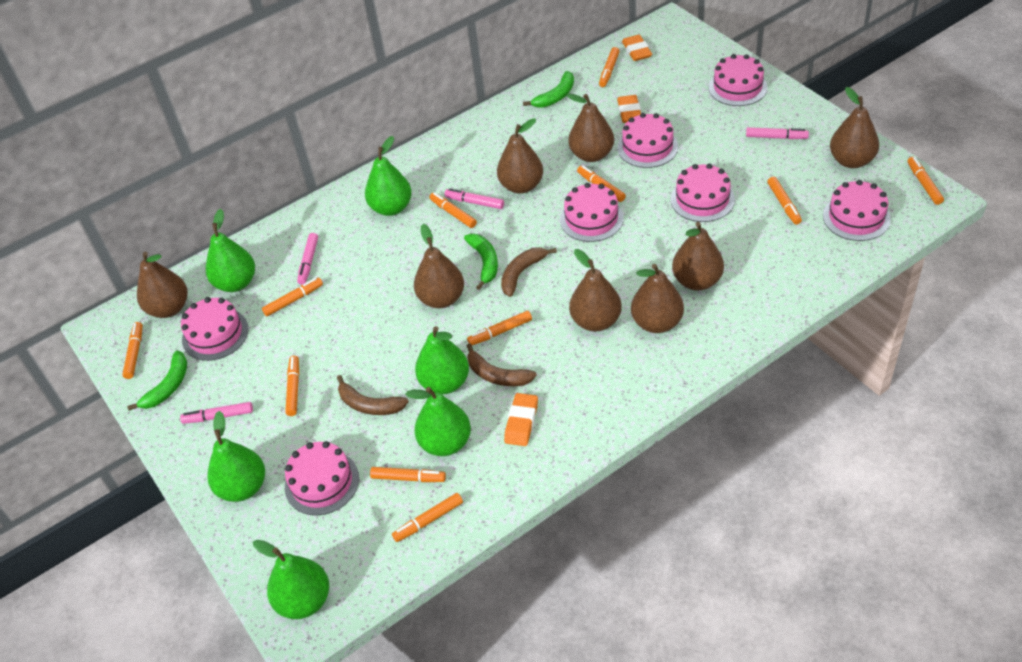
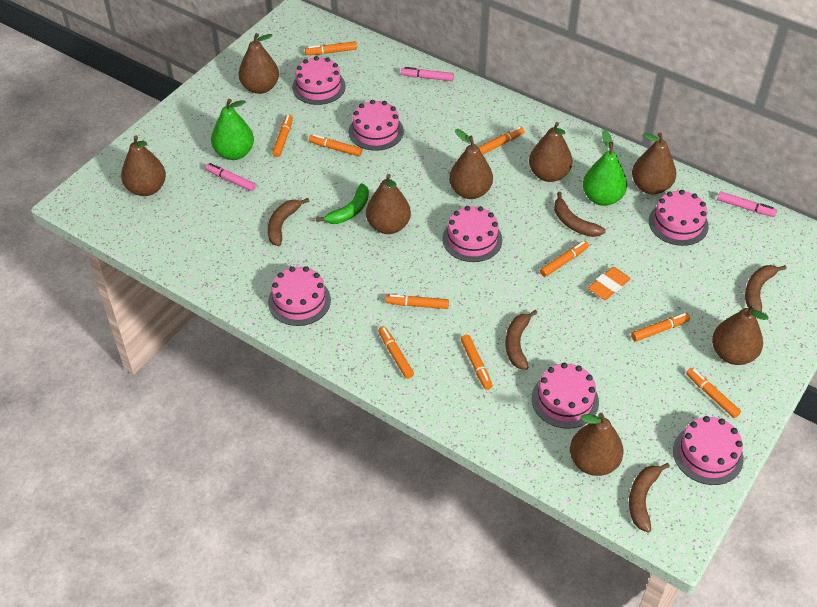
brown banana: 3 -> 5
green banana: 3 -> 1
green pear: 6 -> 2
orange eraser: 3 -> 1
orange marker: 11 -> 10
pink marker: 4 -> 3

